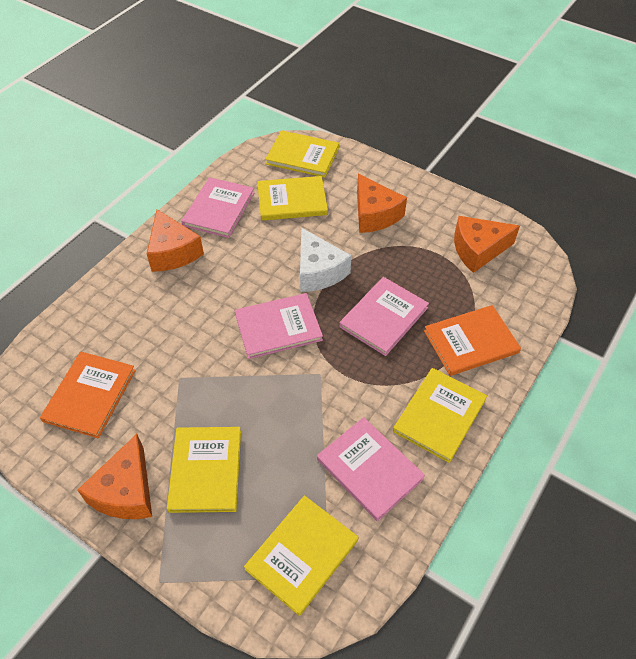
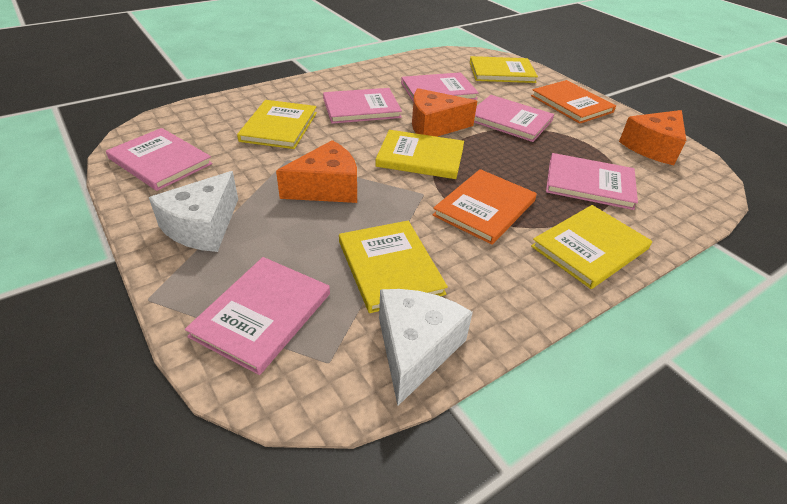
orange cheese: 4 -> 3
pink book: 4 -> 6
white cheese: 1 -> 2

